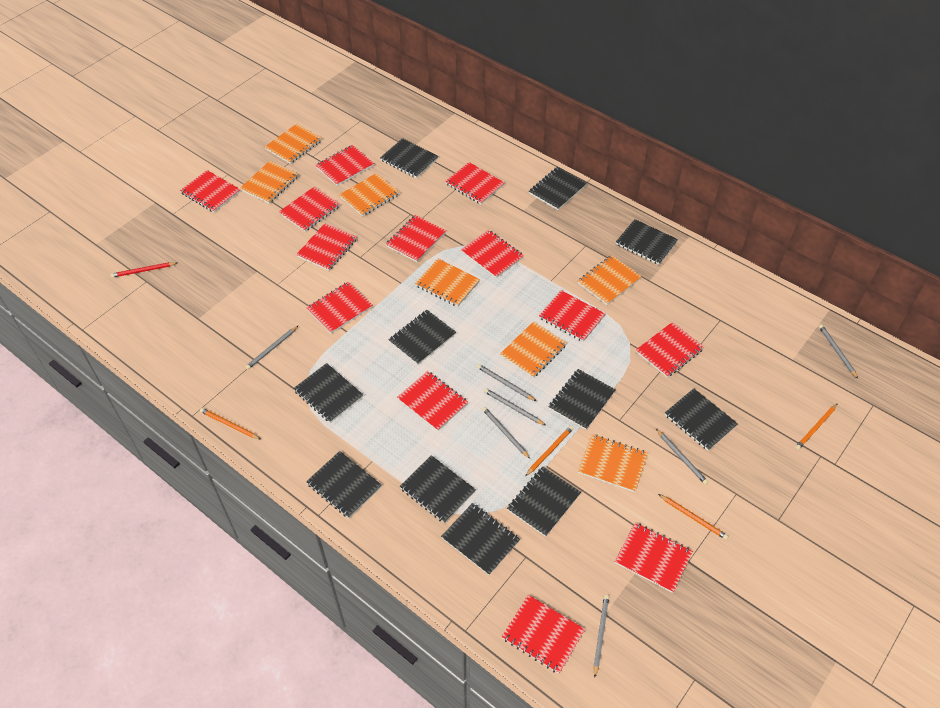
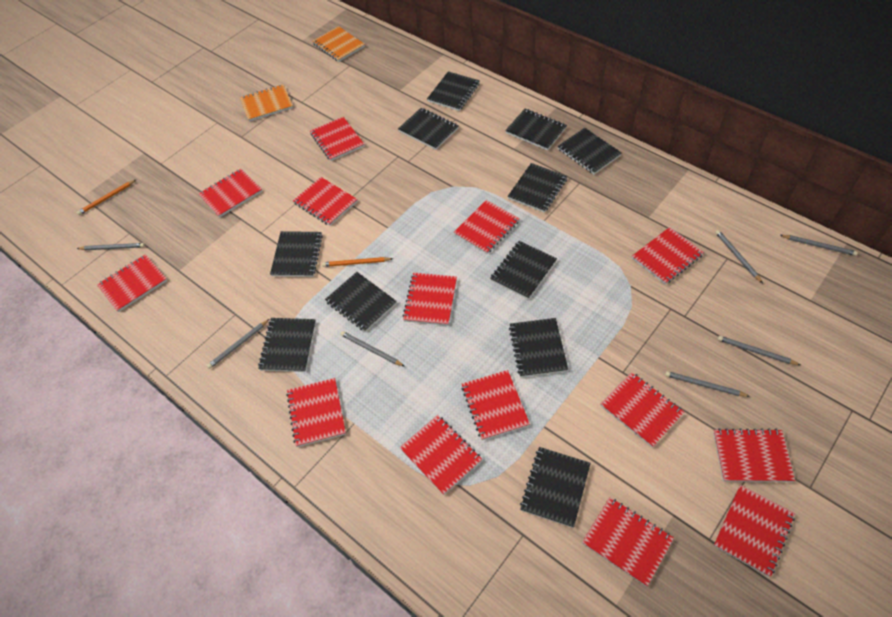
orange notebook: 7 -> 2
orange pencil: 4 -> 2
red notebook: 13 -> 14
red pencil: 1 -> 0

